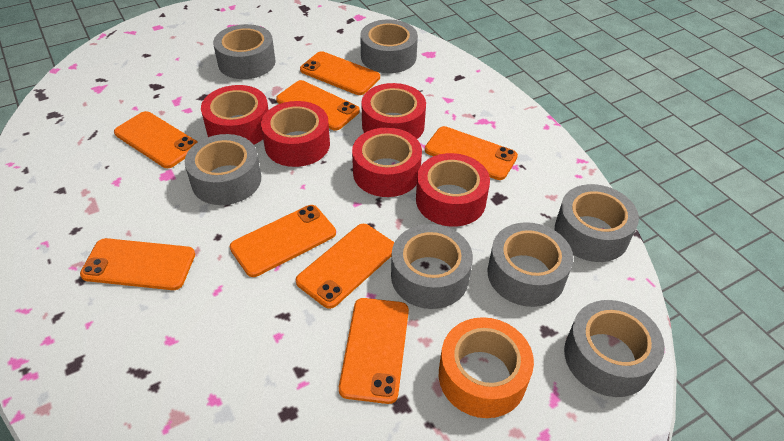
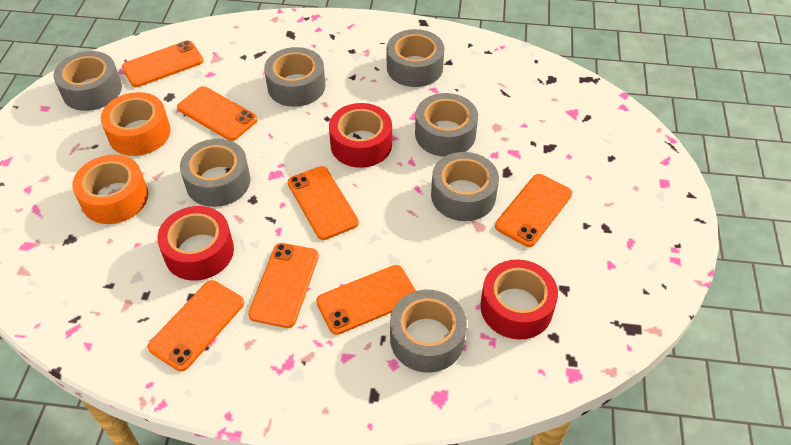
orange phone: 8 -> 7
orange tape: 1 -> 2
red tape: 5 -> 3

